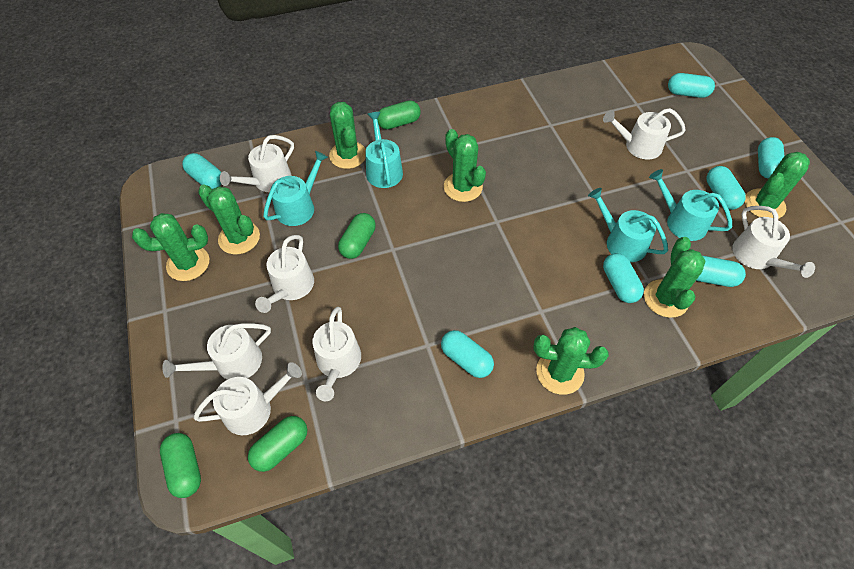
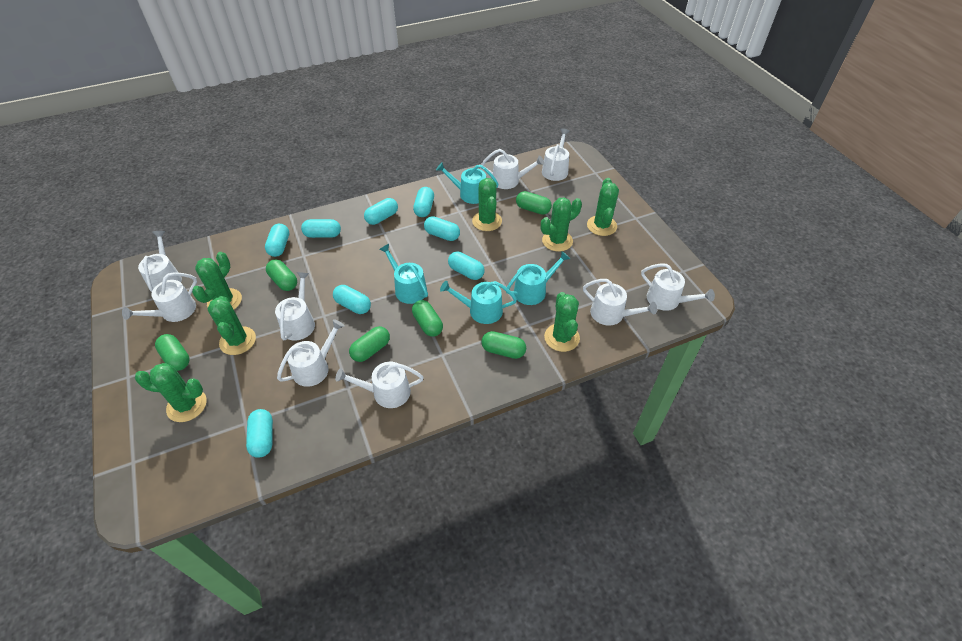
green capsule: 4 -> 6
turquoise capsule: 7 -> 8
white watering can: 7 -> 9

